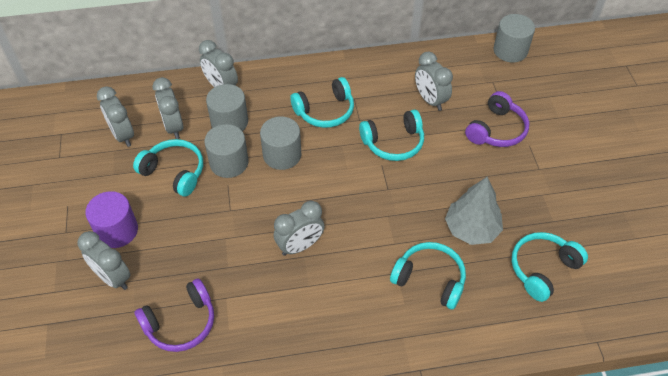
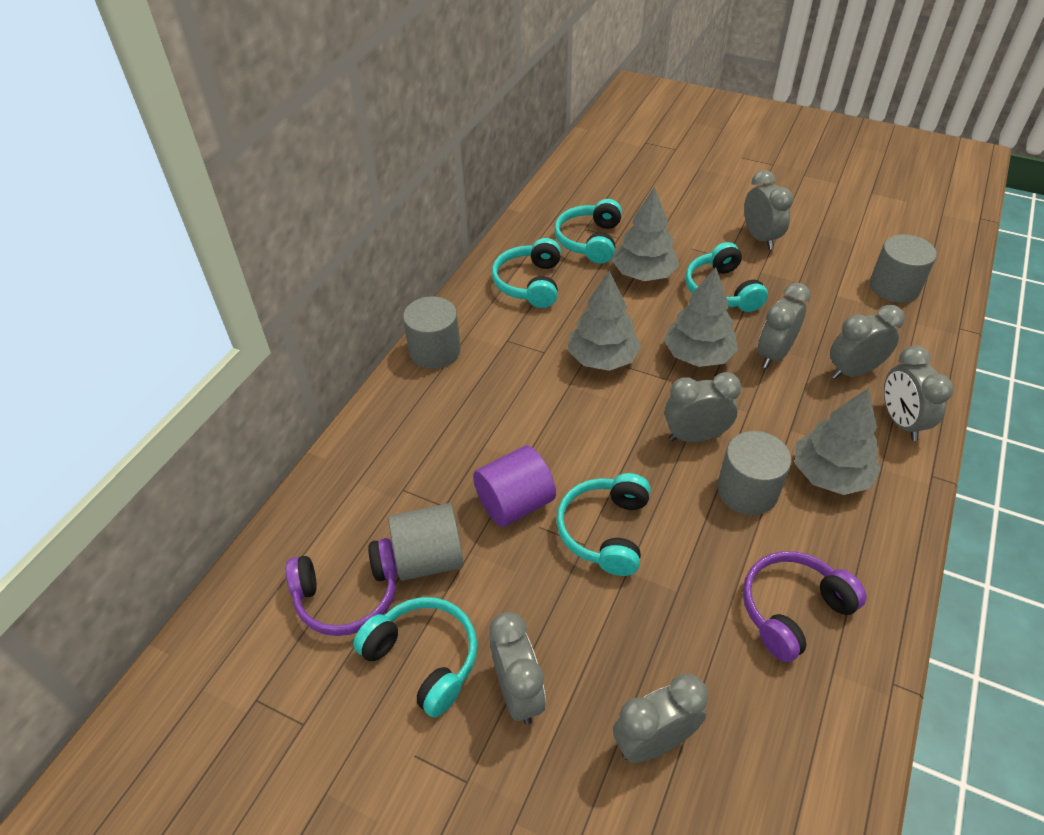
grey clock: 6 -> 7
grey tree: 1 -> 4

